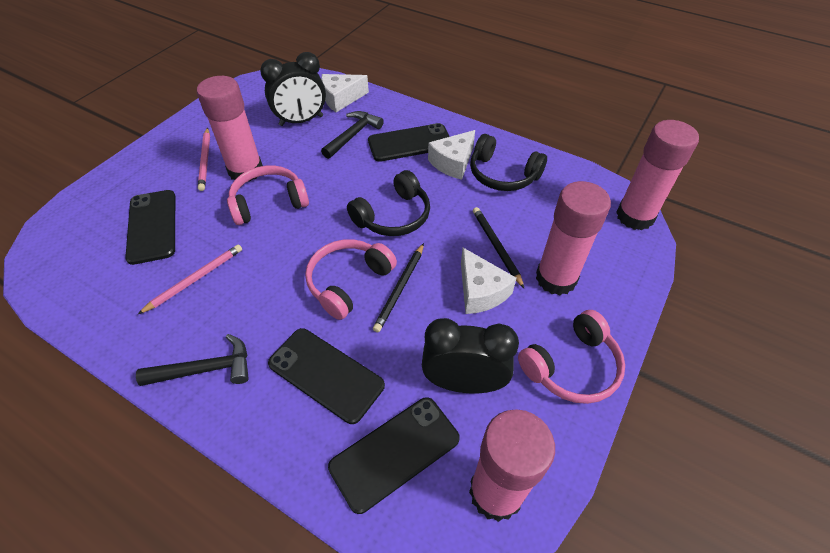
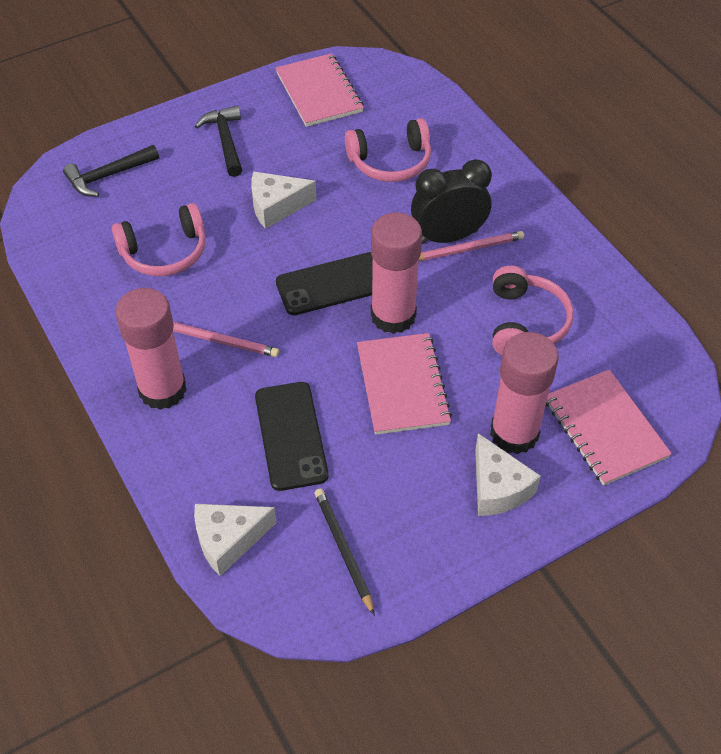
black clock: 2 -> 1
black headphones: 2 -> 0
black pencil: 2 -> 1
black phone: 4 -> 2
pink glue stick: 4 -> 3
pink notebook: 0 -> 3

